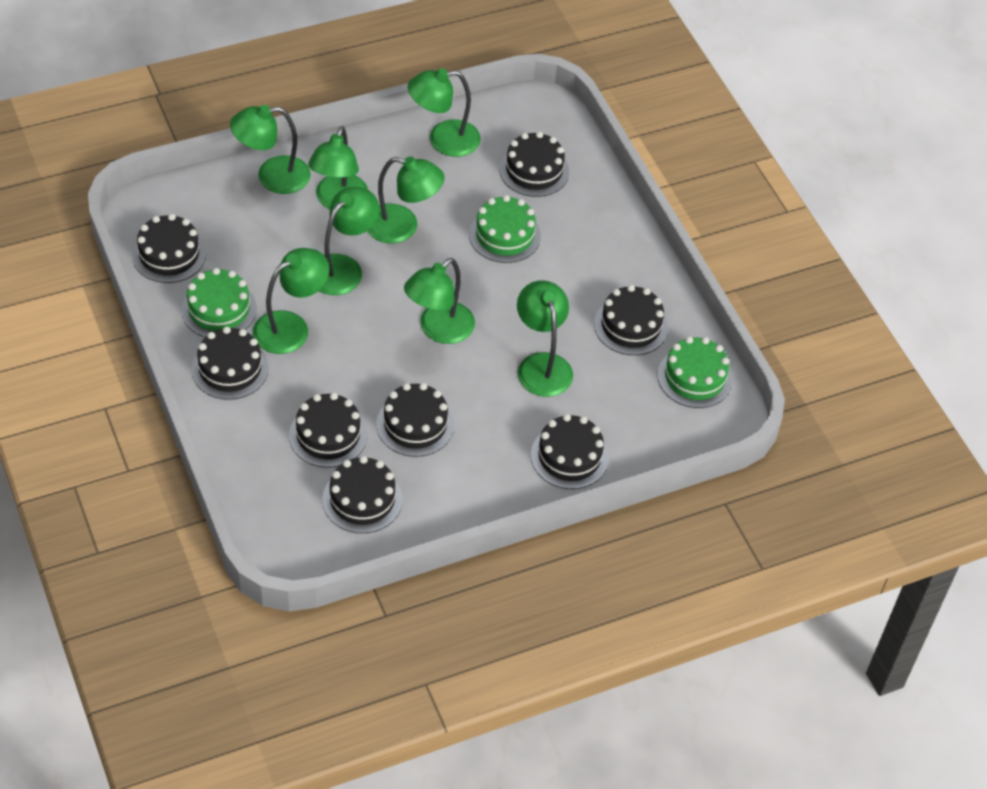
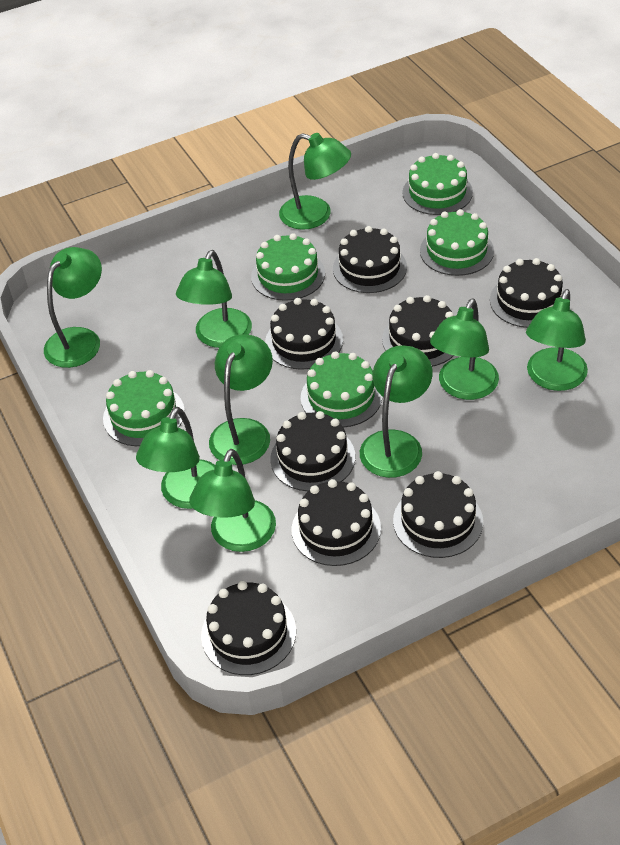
green cake: 3 -> 5
green lamp: 8 -> 9

